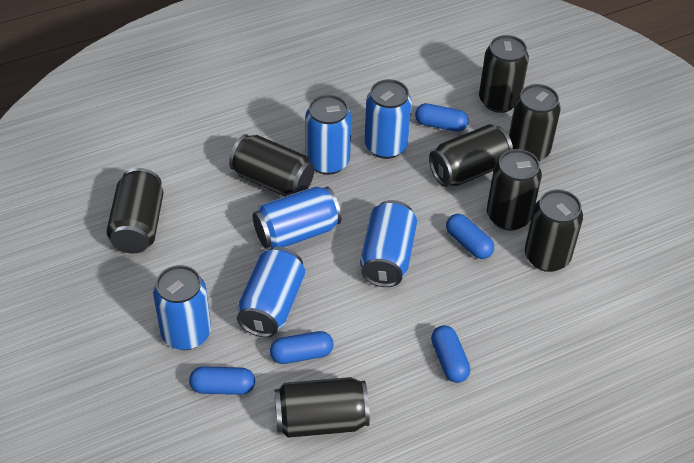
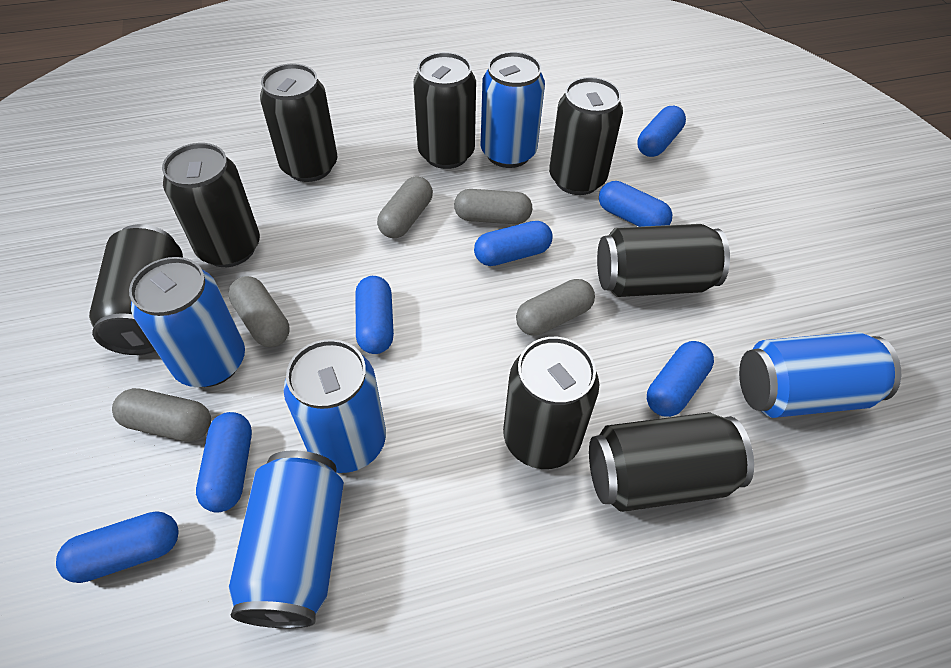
blue can: 6 -> 5
blue capsule: 5 -> 7
grey capsule: 0 -> 5

